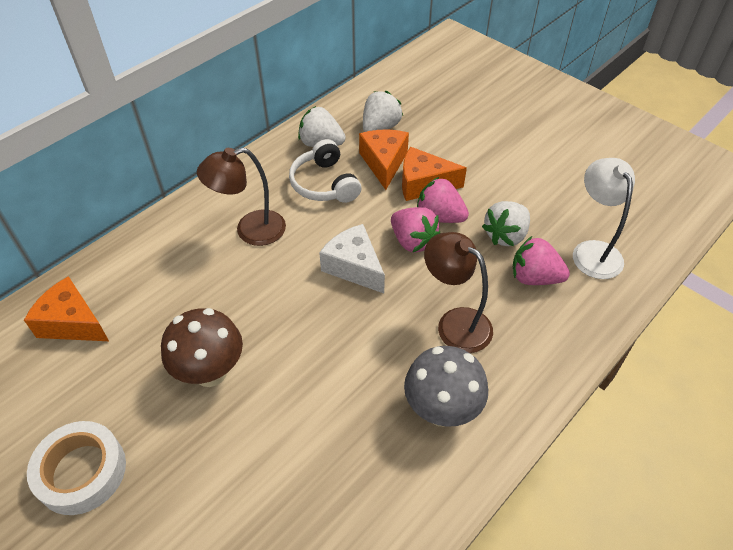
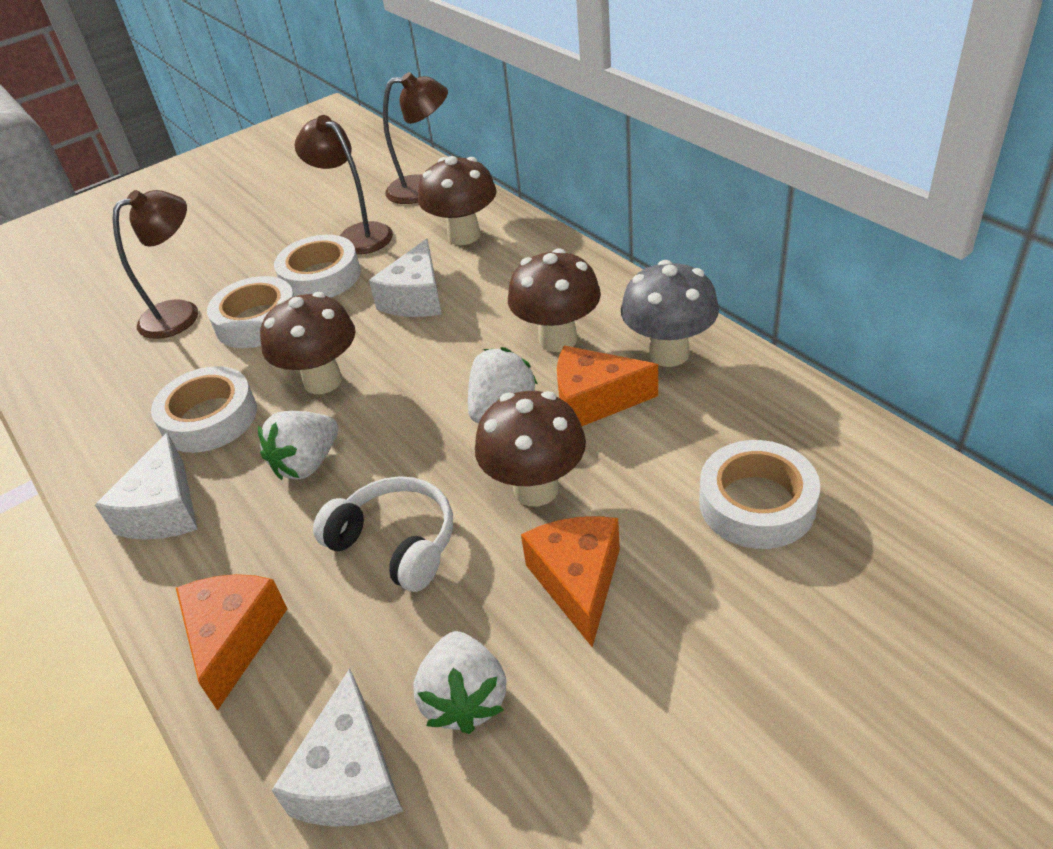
brown lamp: 2 -> 3
brown mushroom: 1 -> 4
pink strawberry: 3 -> 0
white cheese: 1 -> 3
white lamp: 1 -> 0
white tape: 1 -> 4

